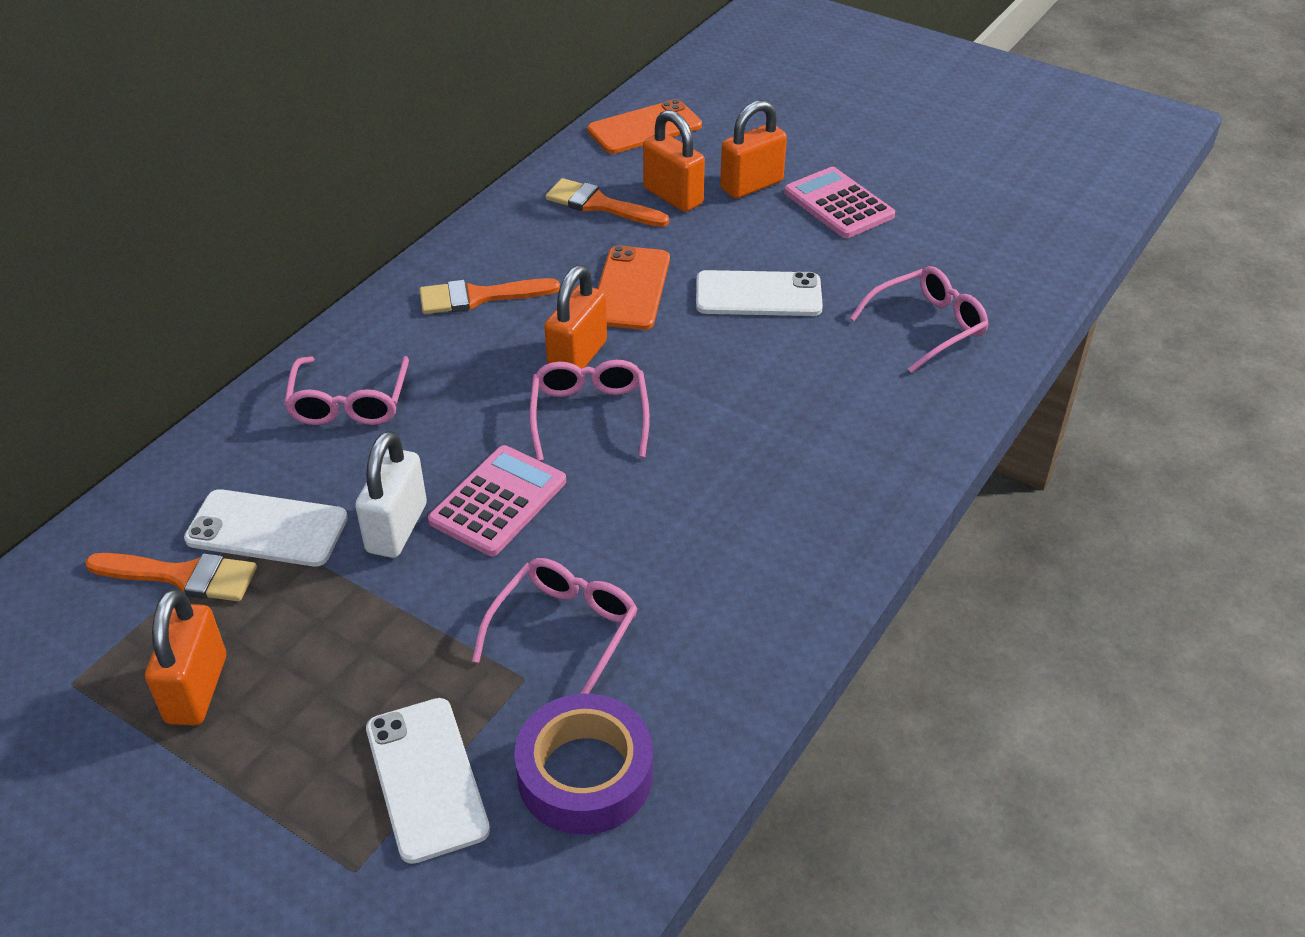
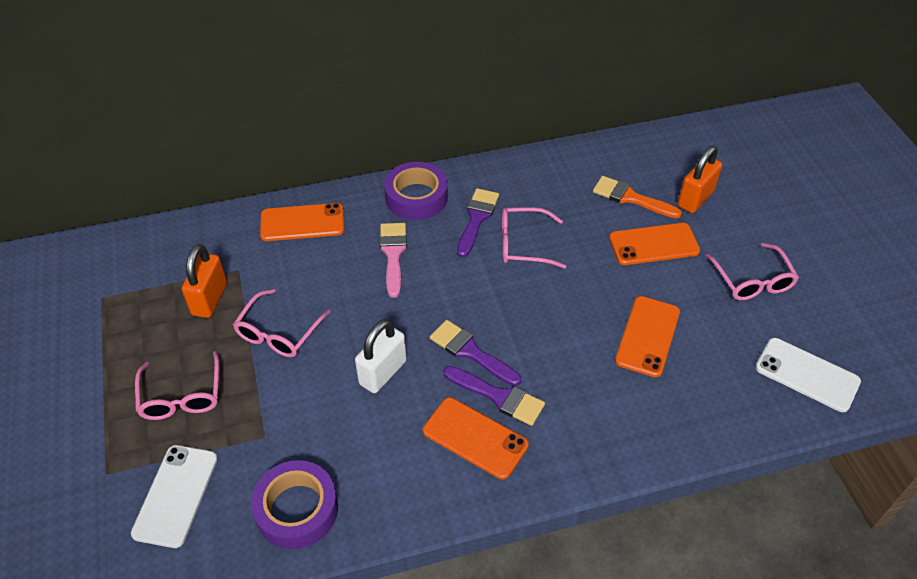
orange brush: 3 -> 1
orange padlock: 4 -> 2
orange phone: 2 -> 4
pink brush: 0 -> 1
pink calculator: 2 -> 0
purple brush: 0 -> 3
purple tape: 1 -> 2
white phone: 3 -> 2

